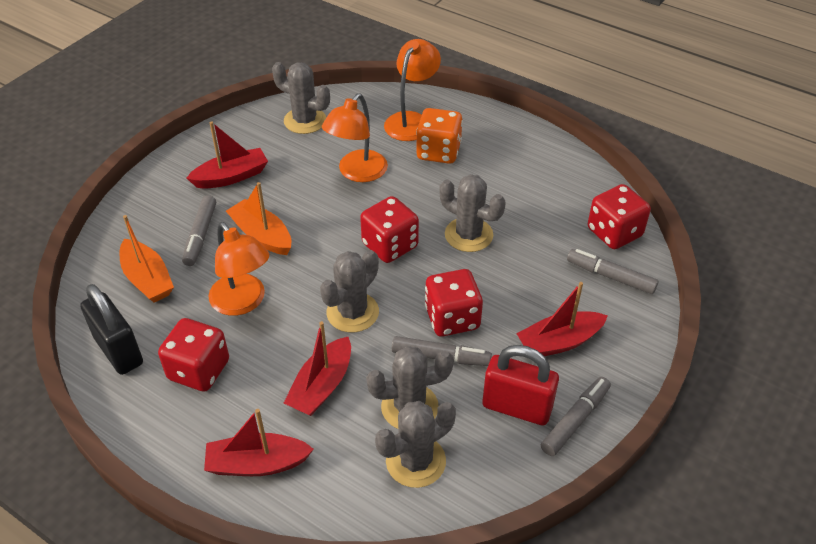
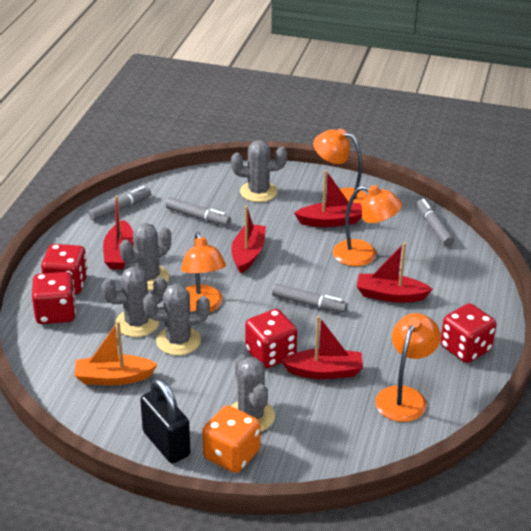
orange boat: 2 -> 1
orange lamp: 3 -> 4
red boat: 4 -> 5
red padlock: 1 -> 0

